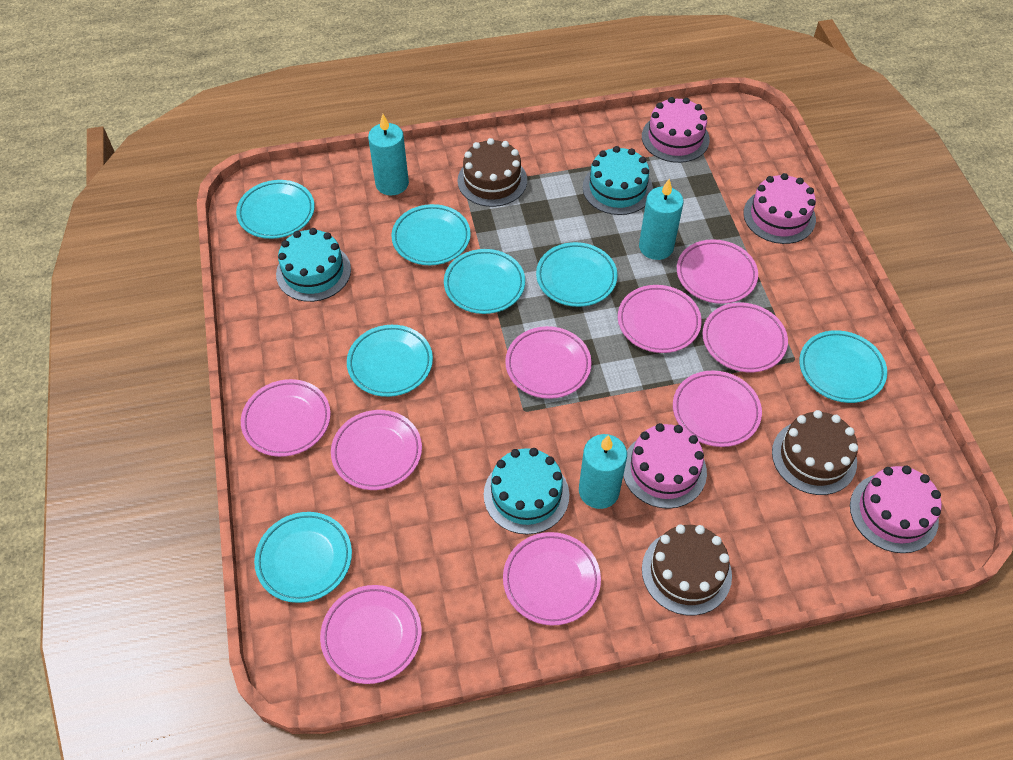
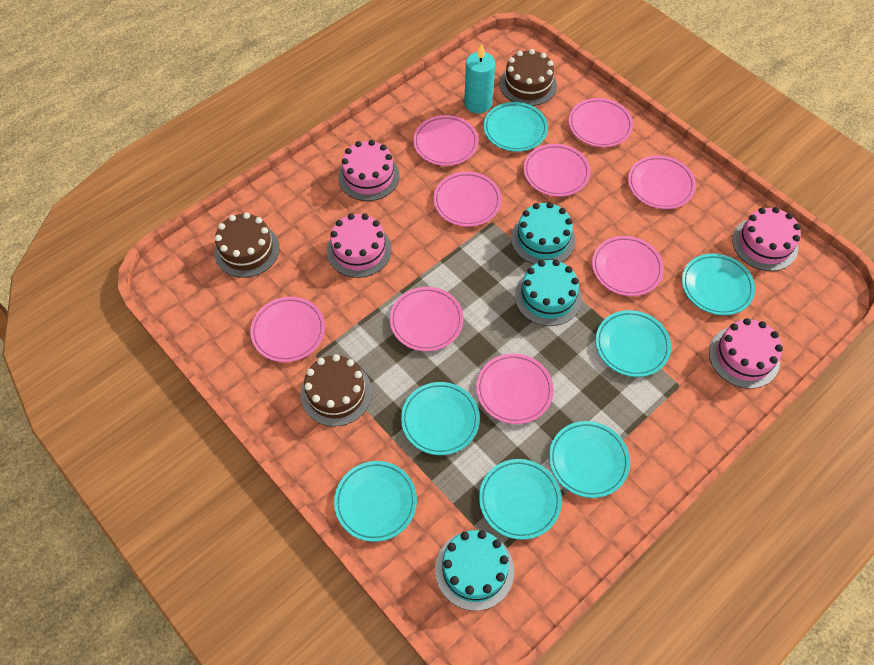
turquoise candle: 3 -> 1

